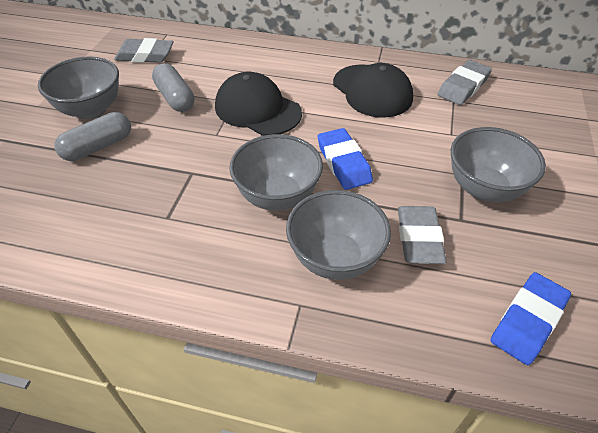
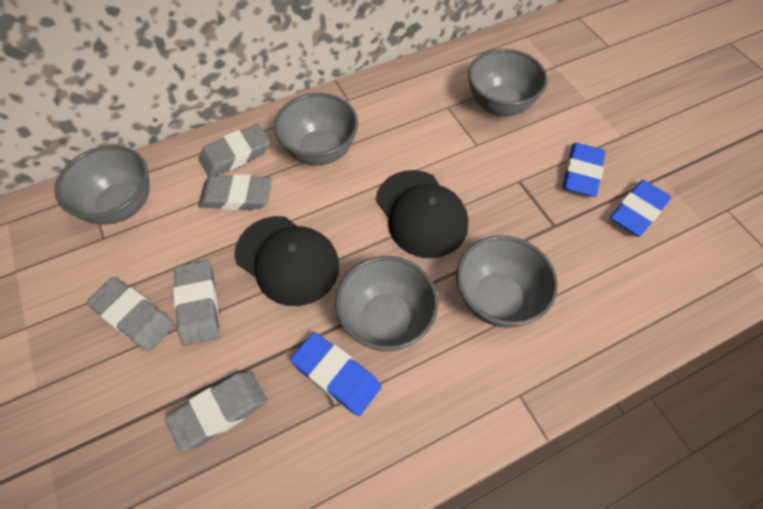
blue eraser: 2 -> 3
grey bowl: 4 -> 5
grey capsule: 2 -> 0
grey eraser: 3 -> 5

